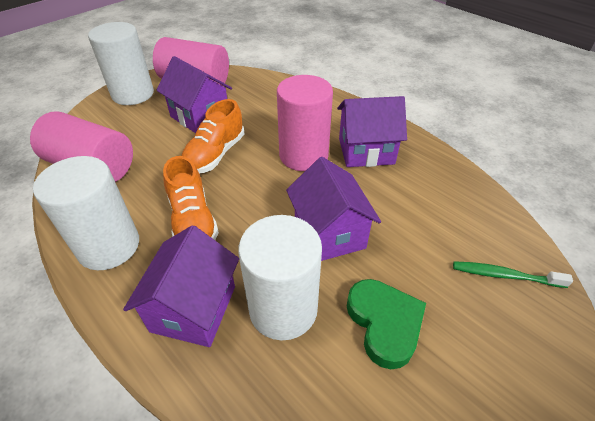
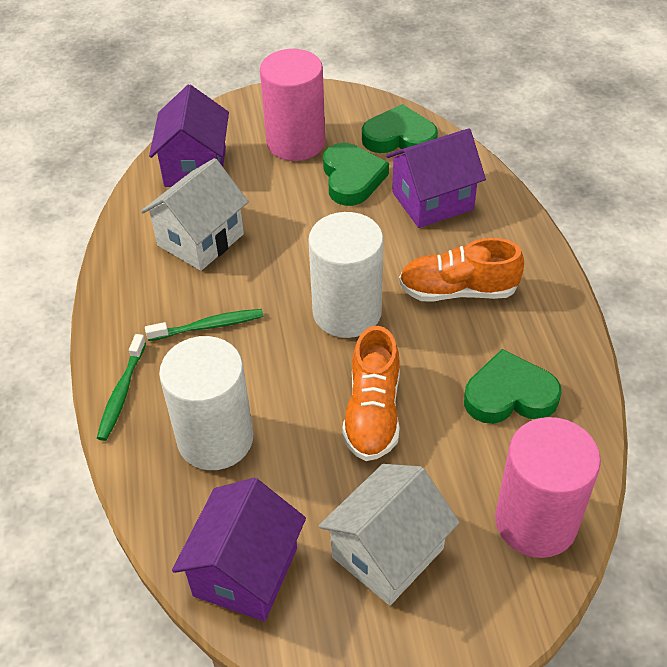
green heart: 1 -> 3
green toothbrush: 1 -> 2
pink cylinder: 3 -> 2
purple house: 4 -> 3
white cylinder: 3 -> 2
white house: 0 -> 2

